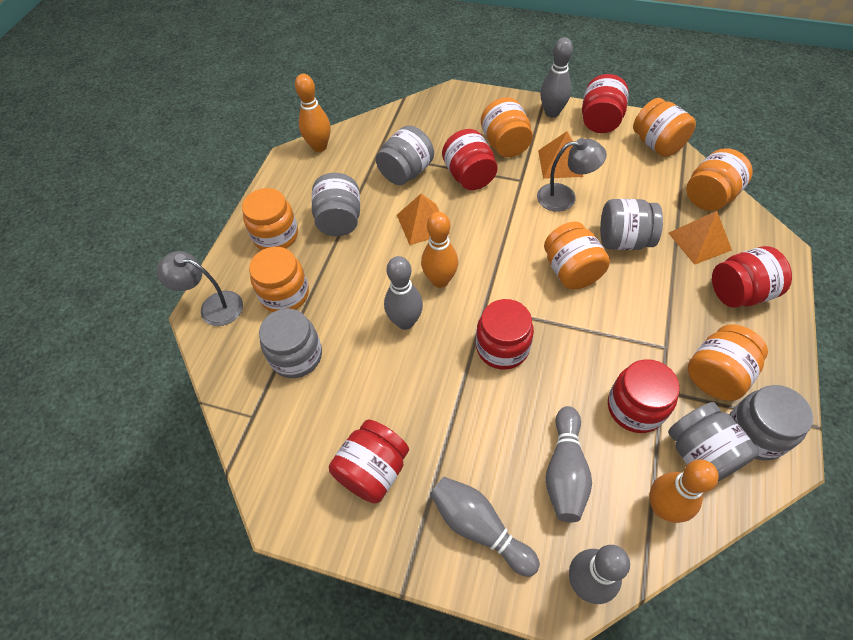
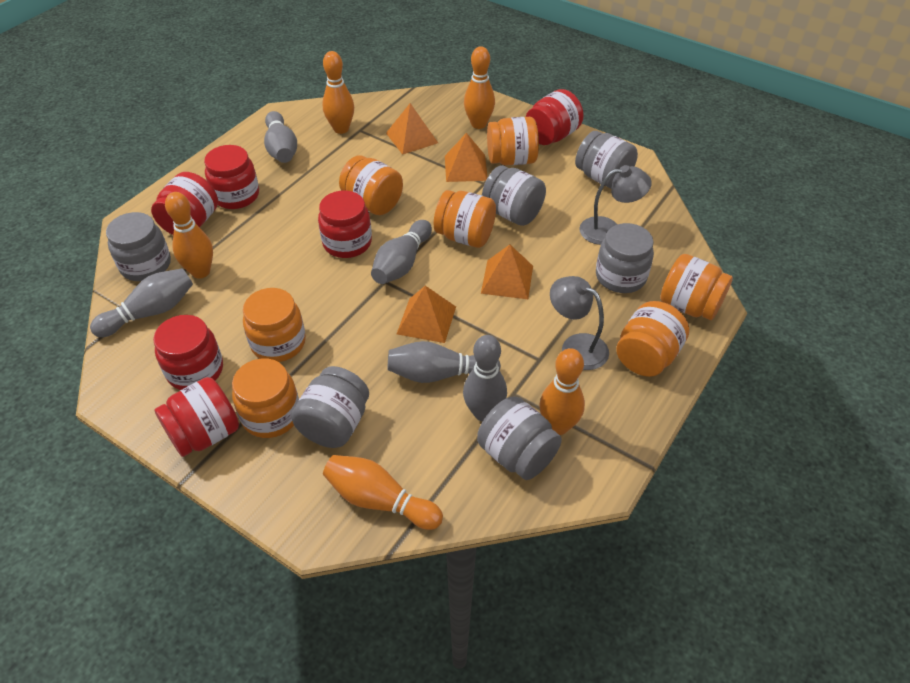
orange bowling pin: 3 -> 5
orange pyramid: 3 -> 4

